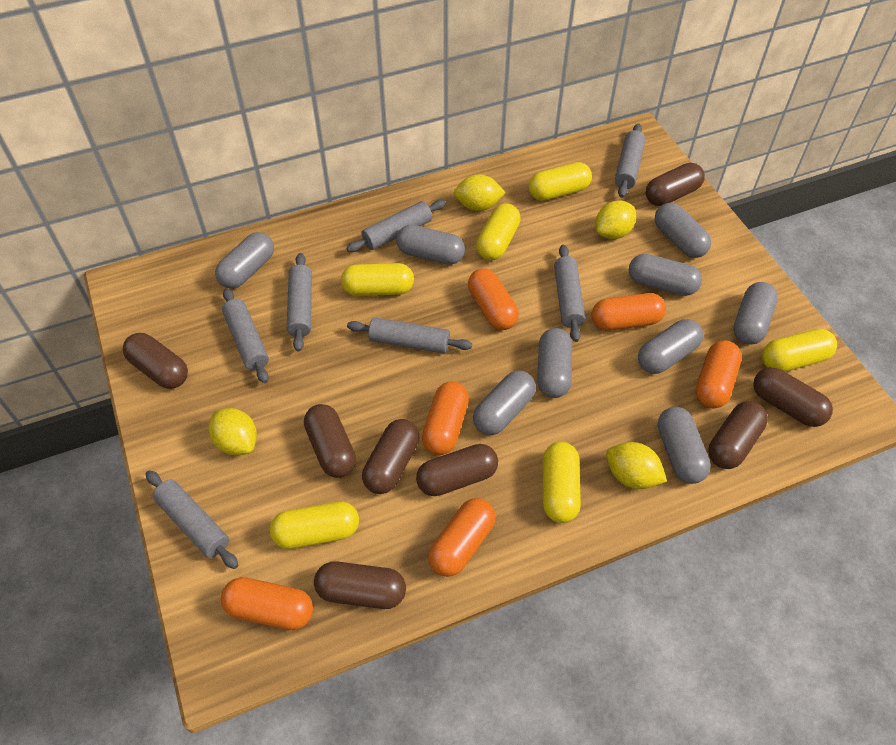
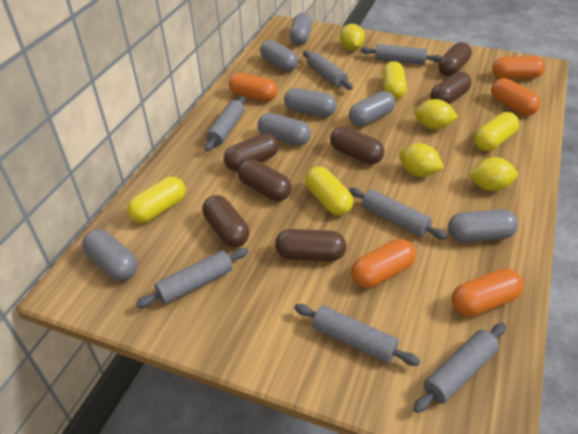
brown capsule: 8 -> 7
grey capsule: 9 -> 7
orange capsule: 6 -> 5
yellow capsule: 6 -> 4

